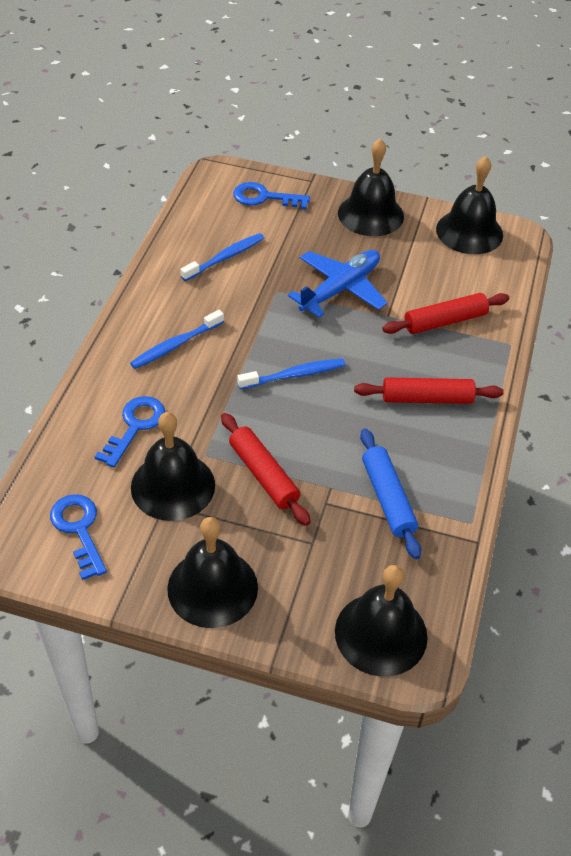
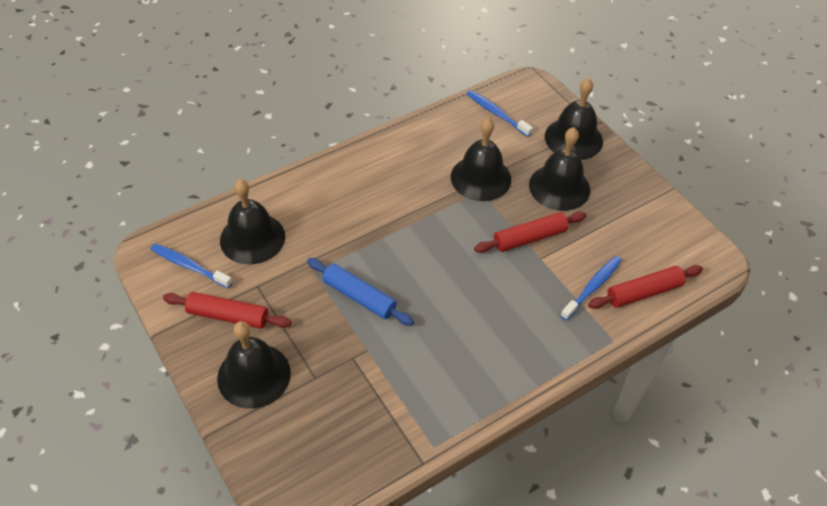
blue key: 3 -> 0
blue plane: 1 -> 0

